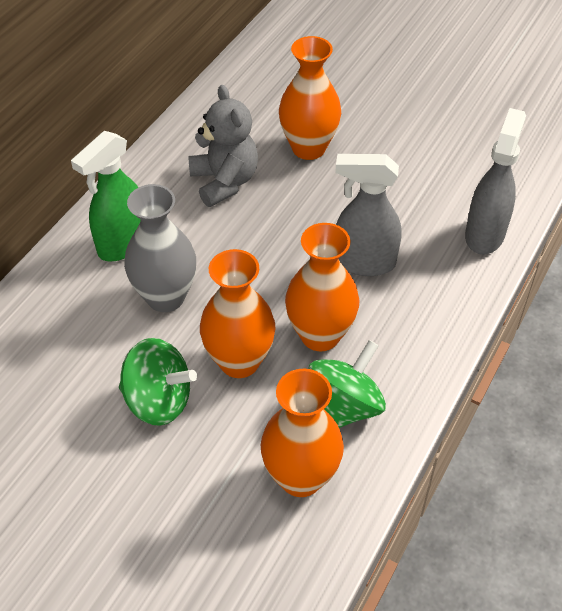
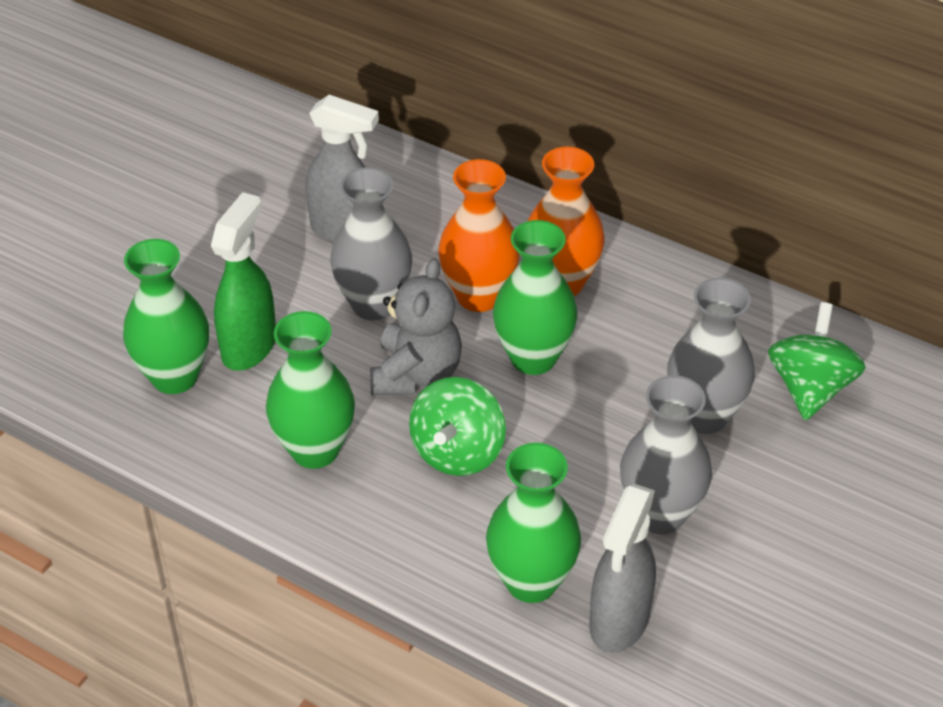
green vase: 0 -> 4
grey vase: 1 -> 3
orange vase: 4 -> 2

